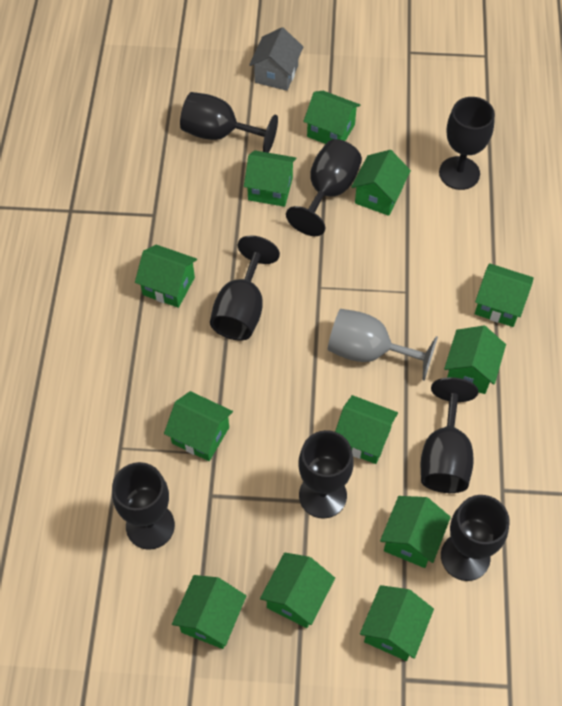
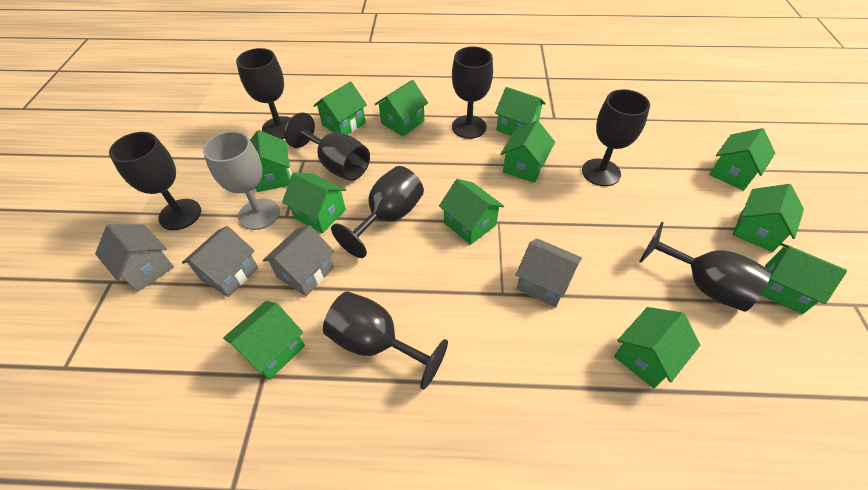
grey house: 1 -> 4

